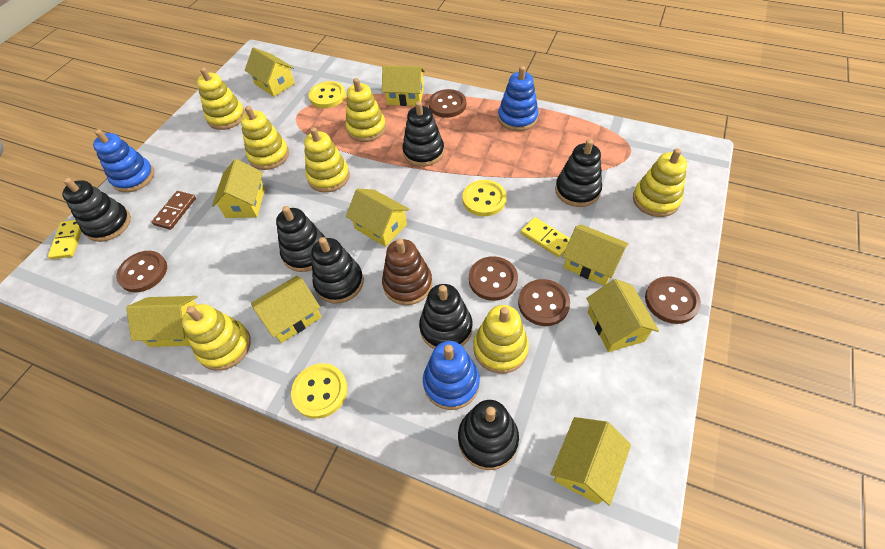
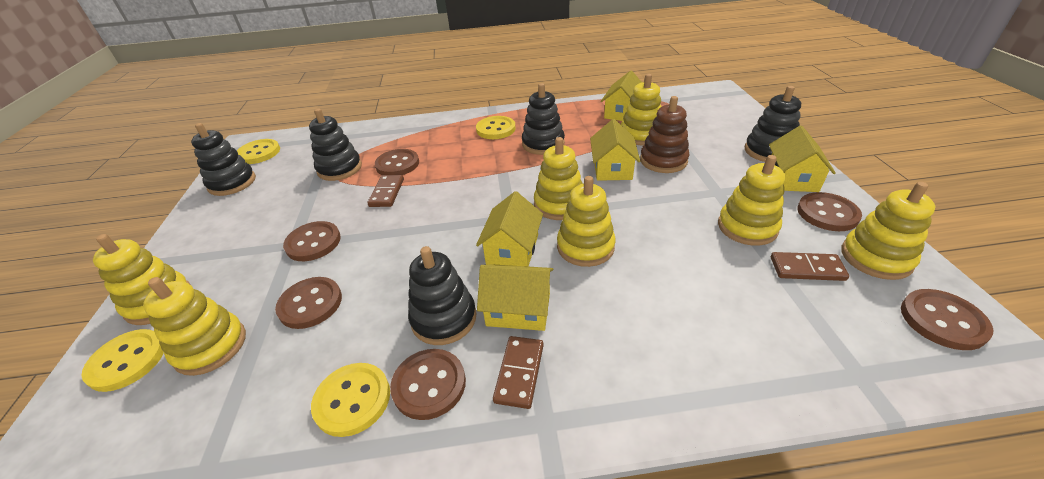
black stacking toy: 7 -> 5
blue stacking toy: 3 -> 0
brown button: 5 -> 6
brown domino: 1 -> 3
yellow button: 3 -> 4
yellow domino: 2 -> 0
yellow house: 9 -> 5

